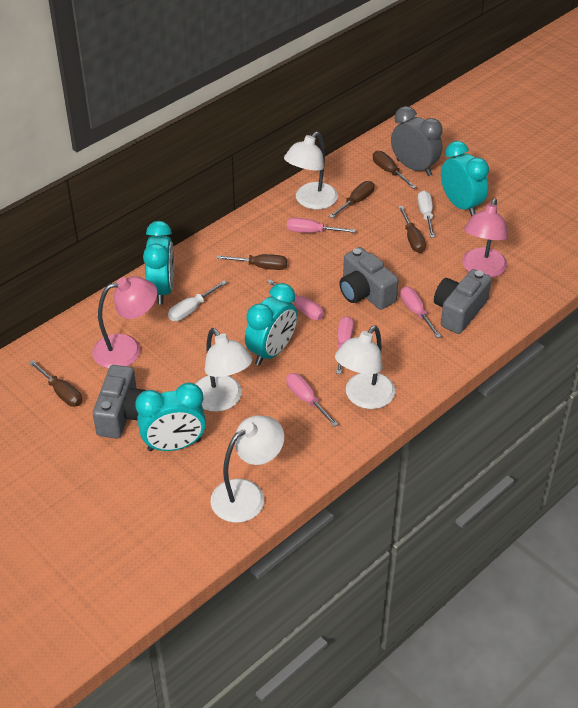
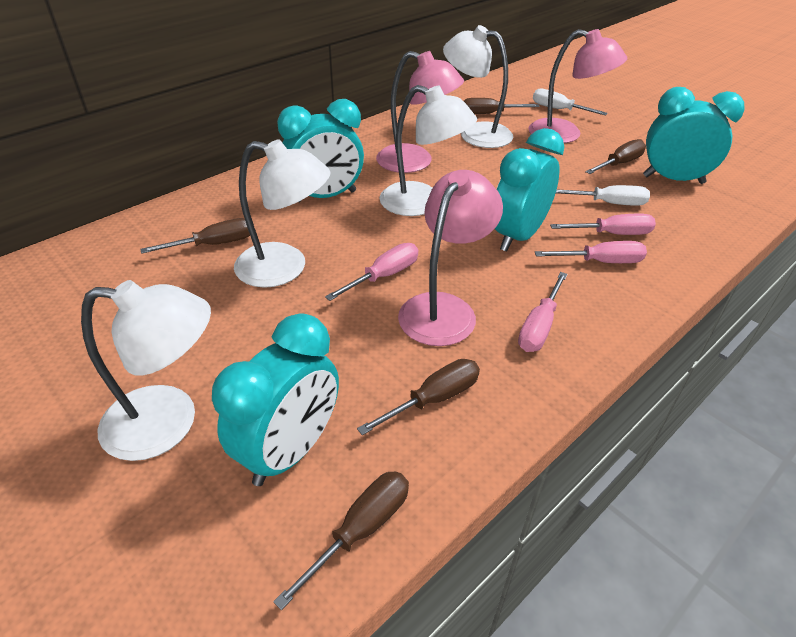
grey camera: 3 -> 0
grey clock: 1 -> 0
pink lamp: 2 -> 3
pink screwdriver: 5 -> 4

